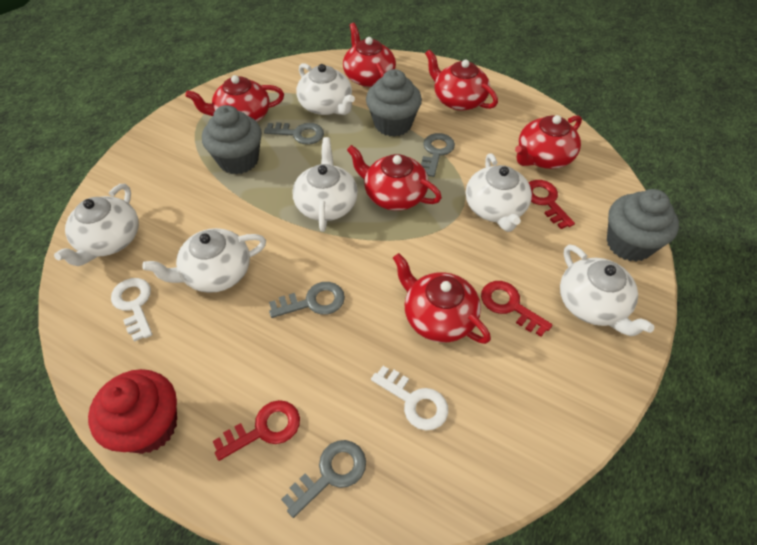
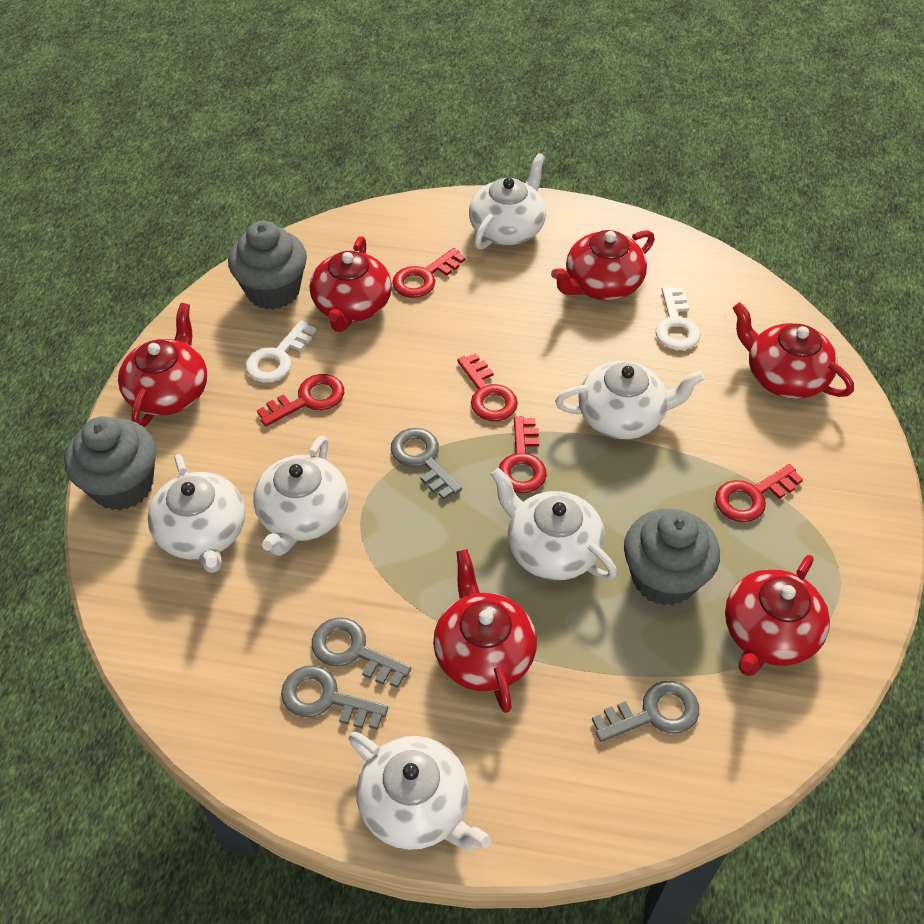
red cupcake: 1 -> 0
red key: 3 -> 5

